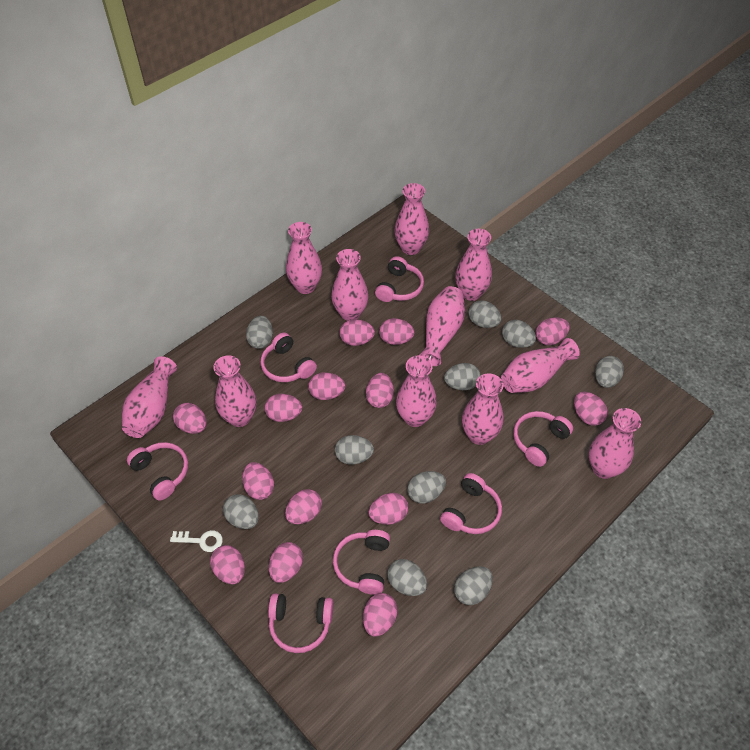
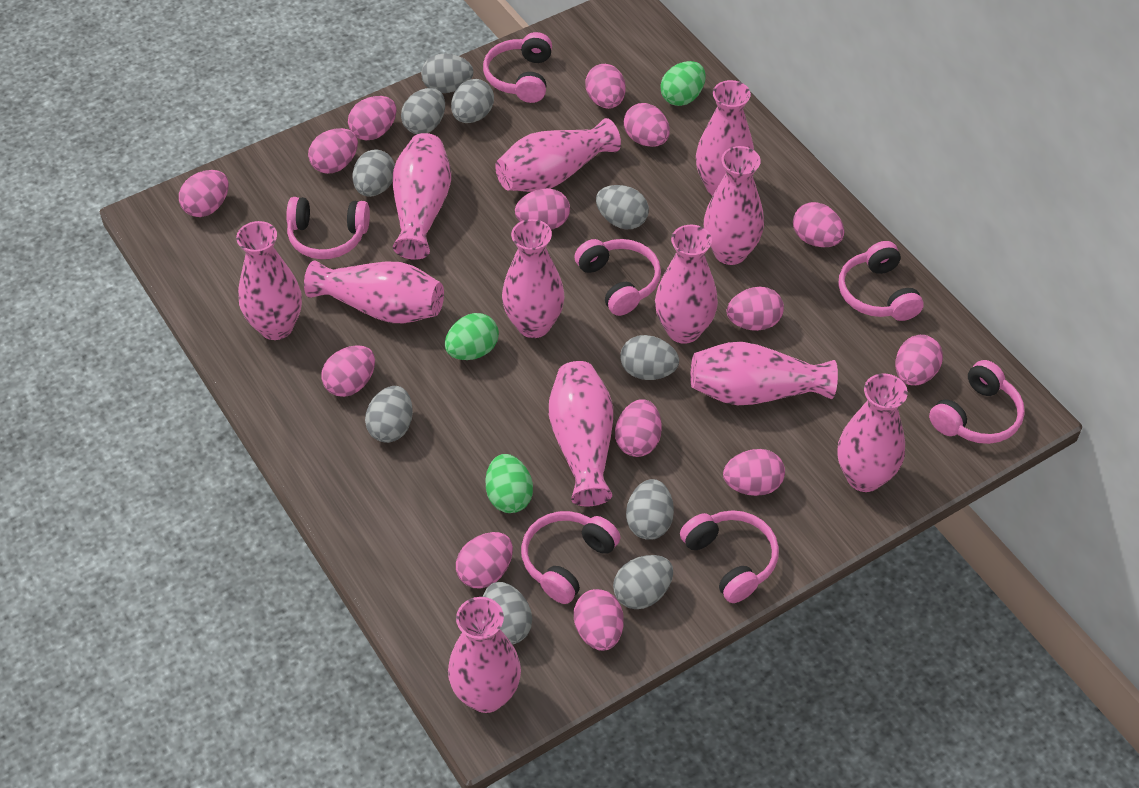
green egg: 0 -> 3
pink vase: 11 -> 12
white key: 1 -> 0

